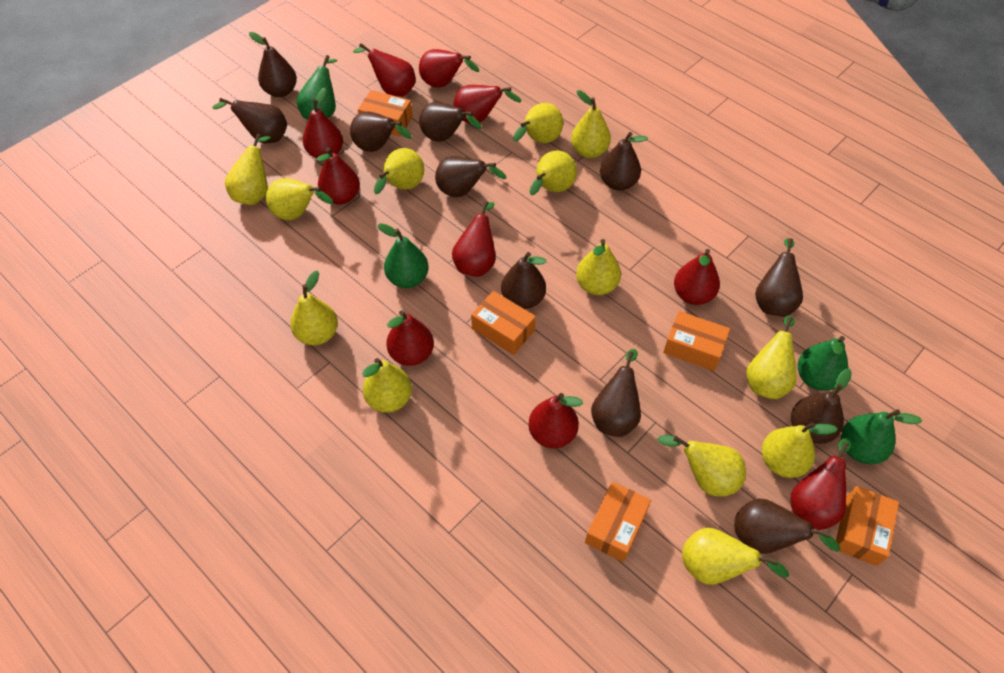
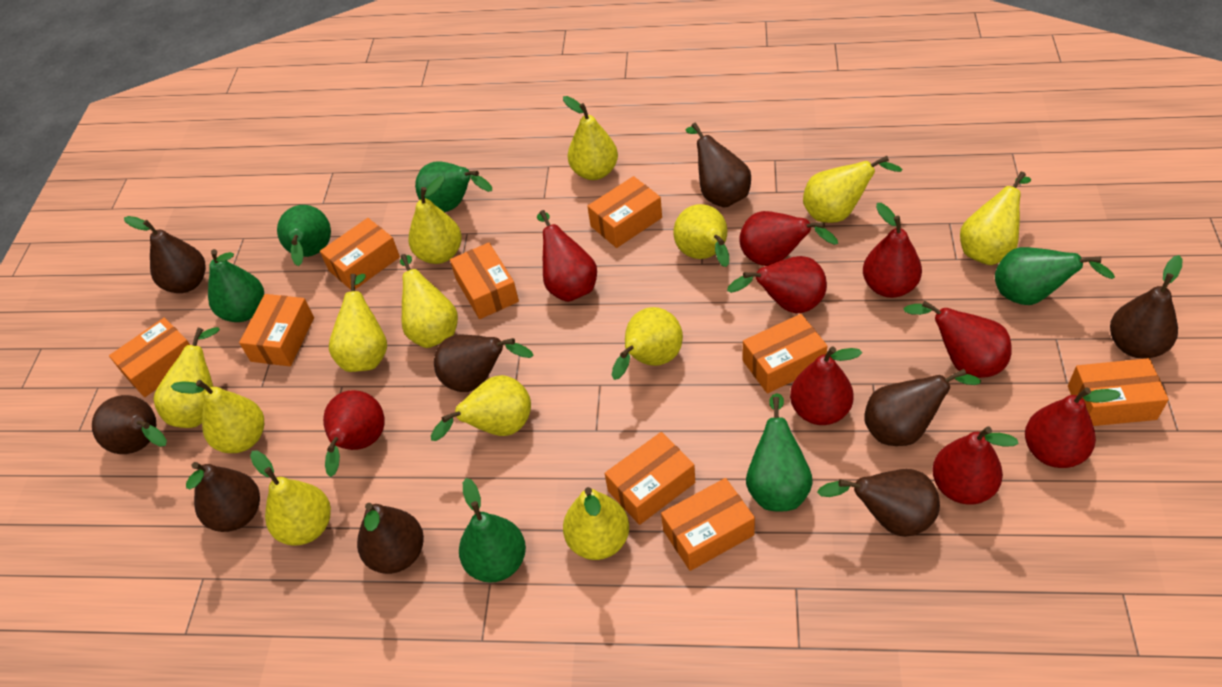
brown pear: 11 -> 9
green pear: 4 -> 6
orange box: 5 -> 9
red pear: 10 -> 9

